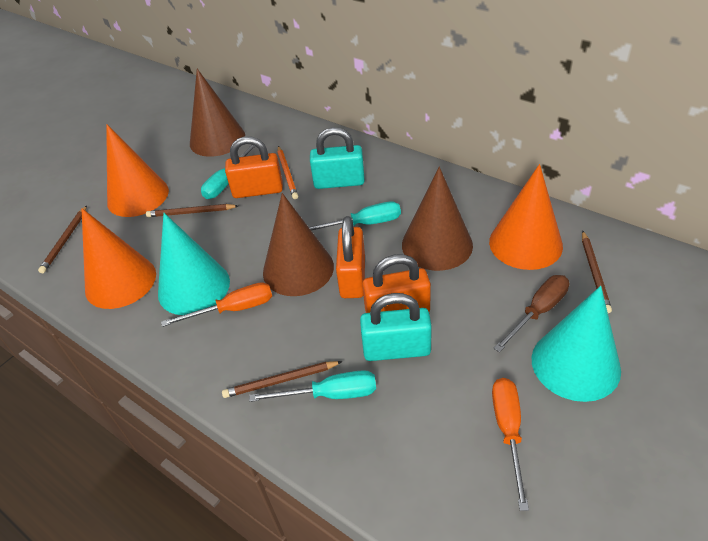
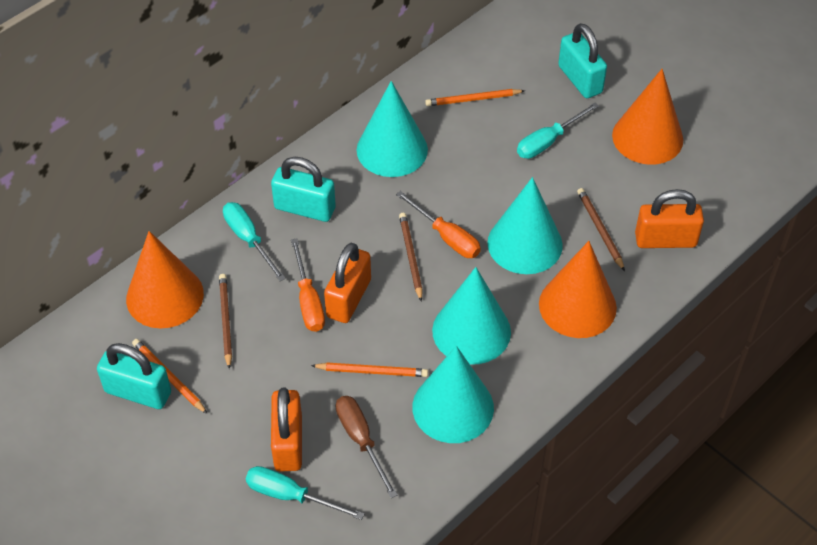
brown cone: 3 -> 0
brown pencil: 4 -> 3
orange pencil: 1 -> 3
turquoise cone: 2 -> 4
turquoise padlock: 2 -> 3

